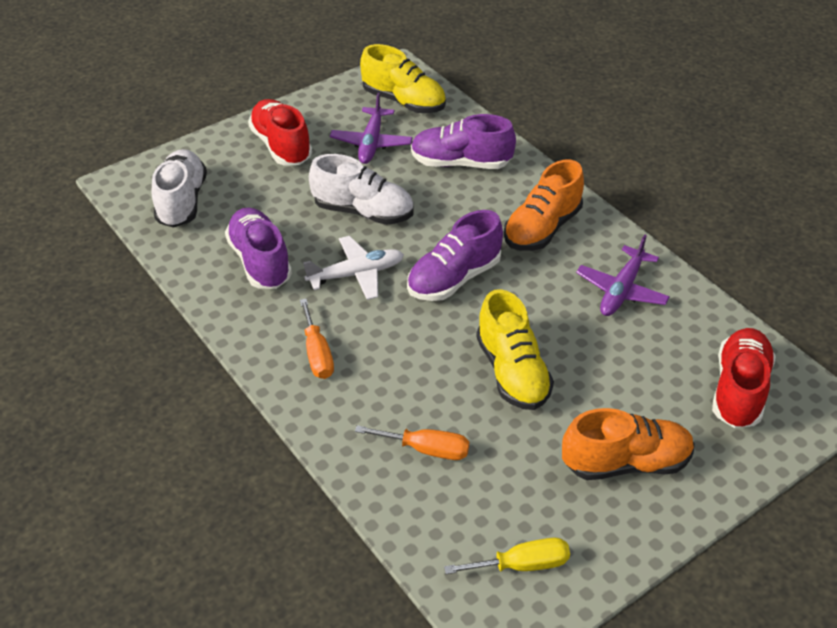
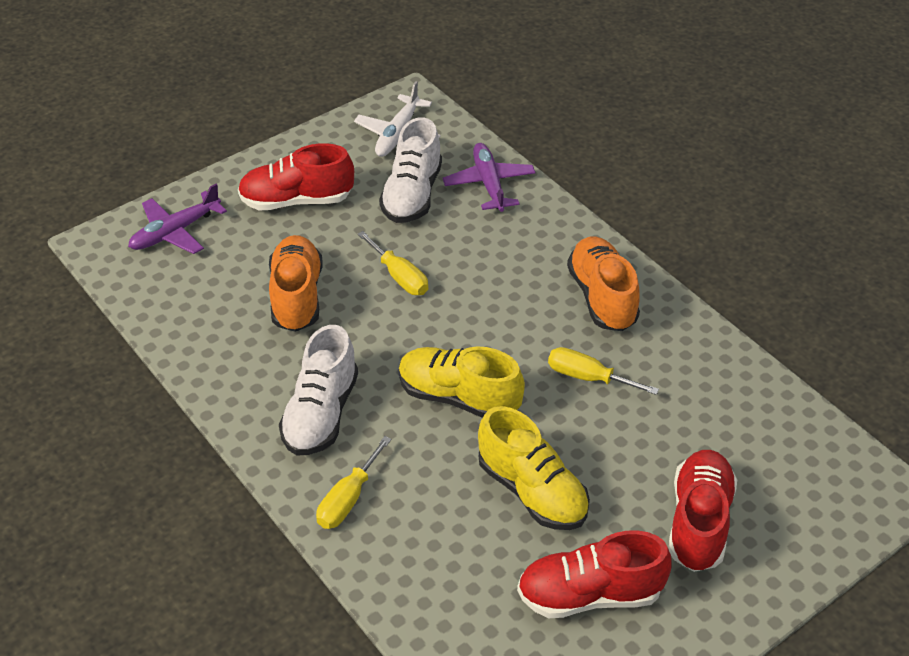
orange screwdriver: 2 -> 0
purple shoe: 3 -> 0
red shoe: 2 -> 3
yellow screwdriver: 1 -> 3

